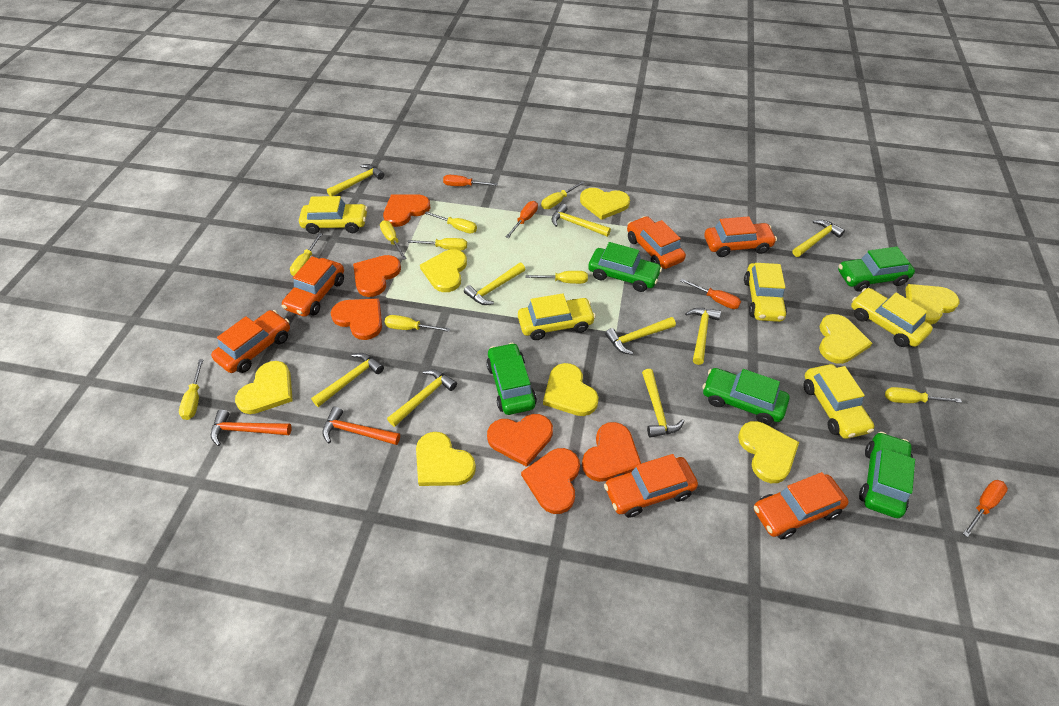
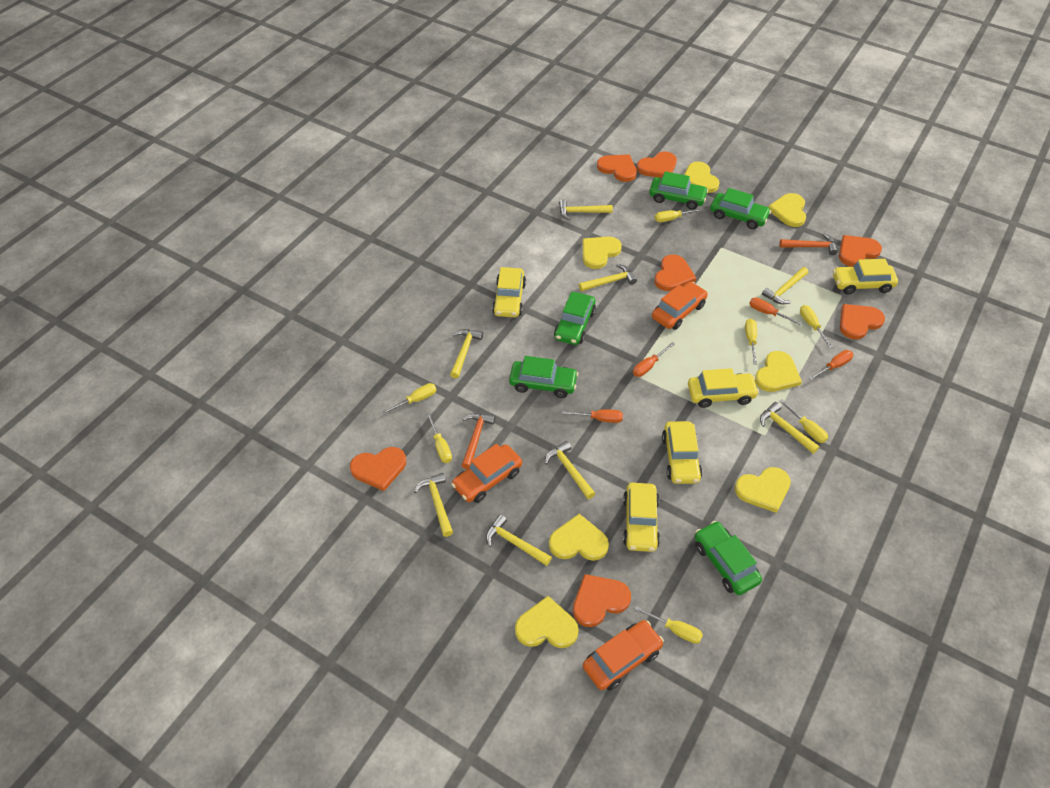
orange car: 6 -> 3
orange heart: 6 -> 7
yellow hammer: 9 -> 8
yellow heart: 8 -> 7
yellow screwdriver: 9 -> 7

